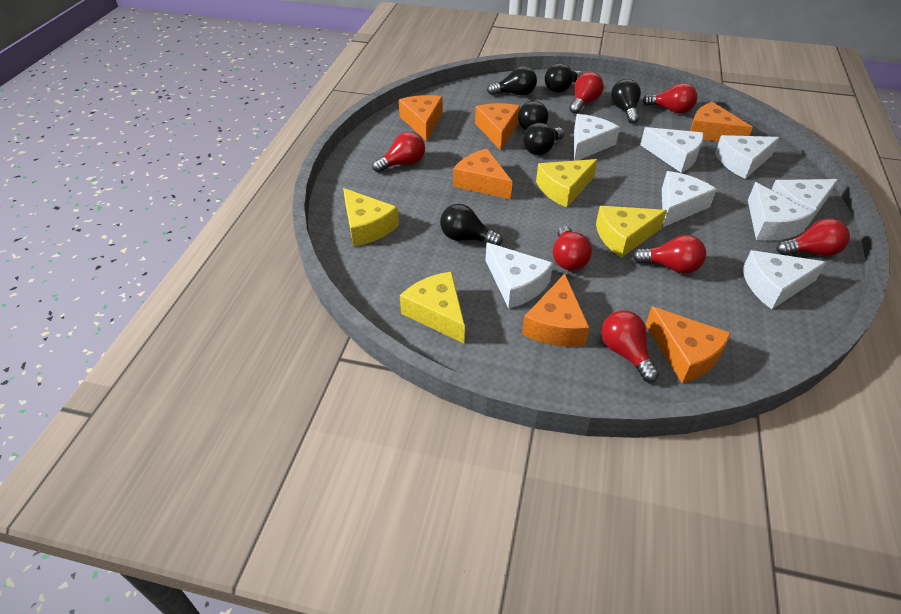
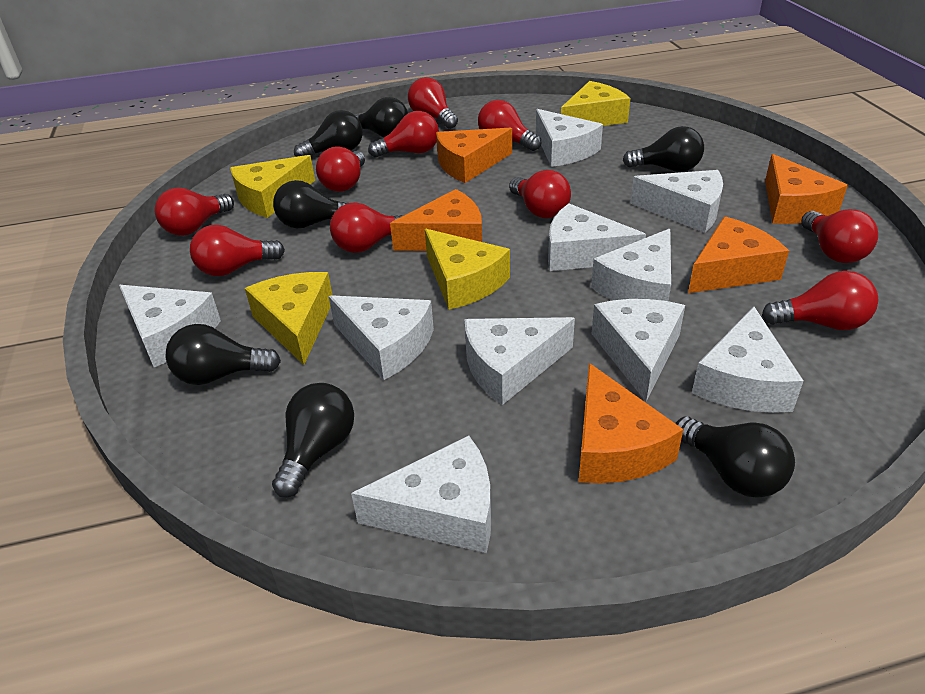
black light bulb: 6 -> 7
orange cheese: 6 -> 5
red light bulb: 7 -> 10
white cheese: 8 -> 10

